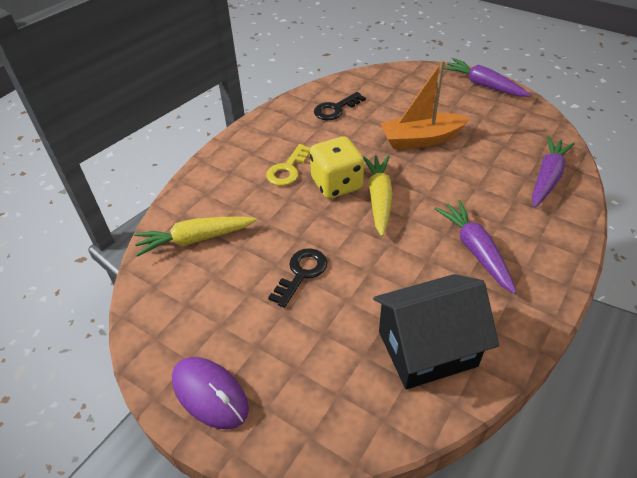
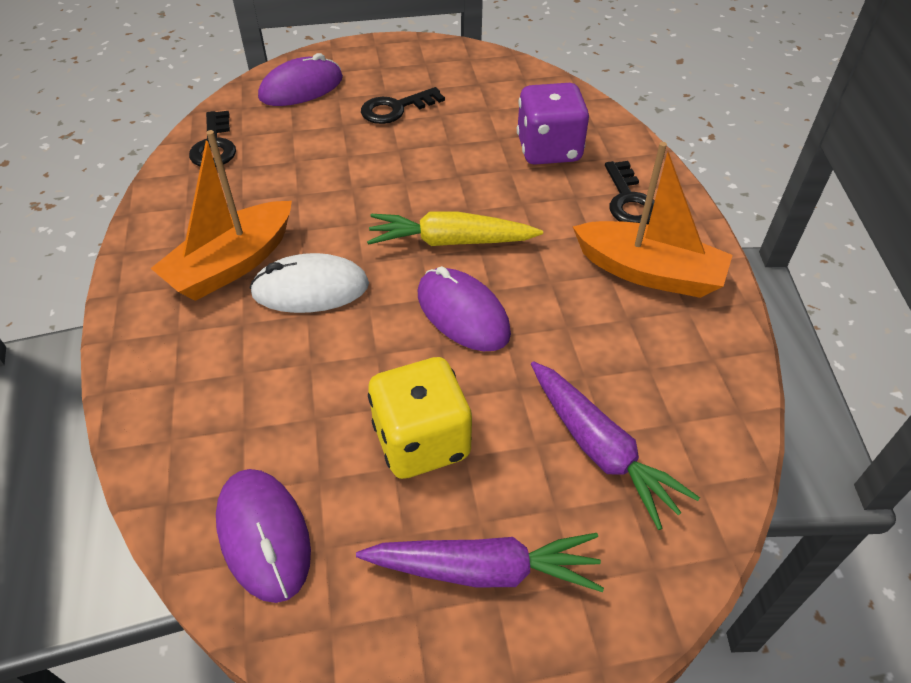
black house: 1 -> 0
black key: 2 -> 3
orange boat: 1 -> 2
purple carrot: 3 -> 2
purple dice: 0 -> 1
purple mouse: 1 -> 3
white mouse: 0 -> 1
yellow carrot: 2 -> 1
yellow key: 1 -> 0

